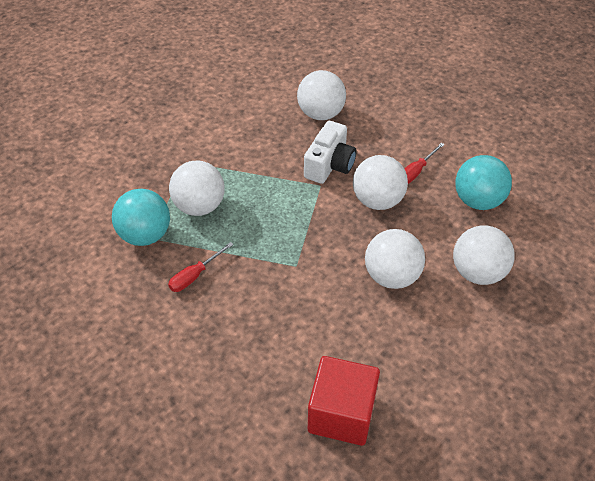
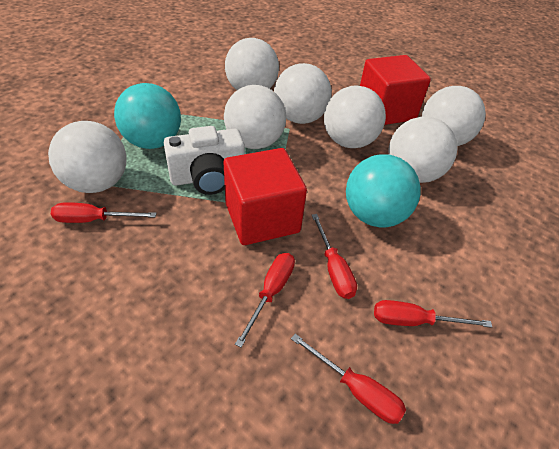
red cube: 1 -> 2
red screwdriver: 2 -> 5
white ball: 5 -> 7

